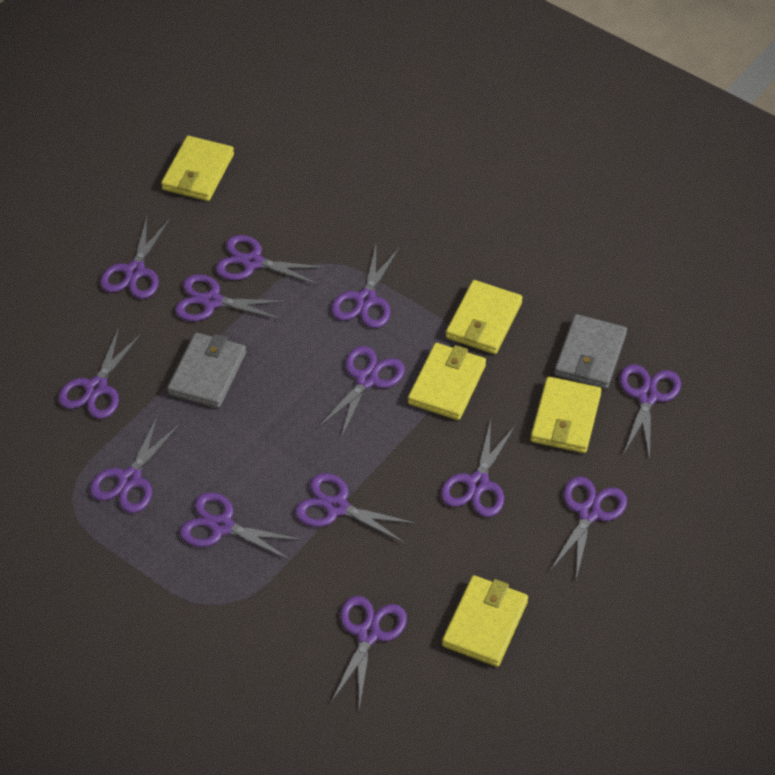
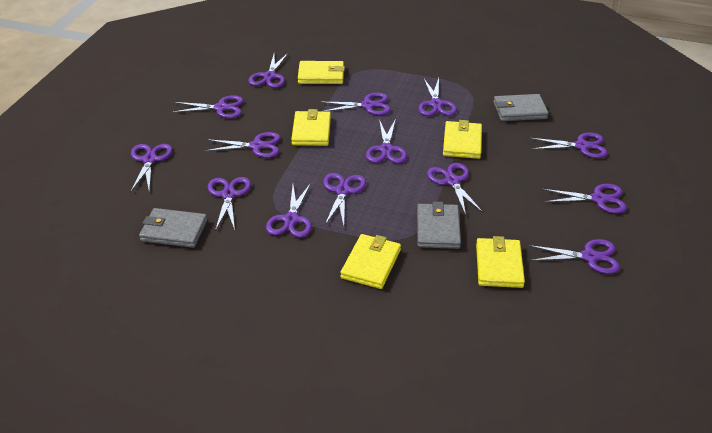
grey wallet: 2 -> 3
purple scissors: 13 -> 14

